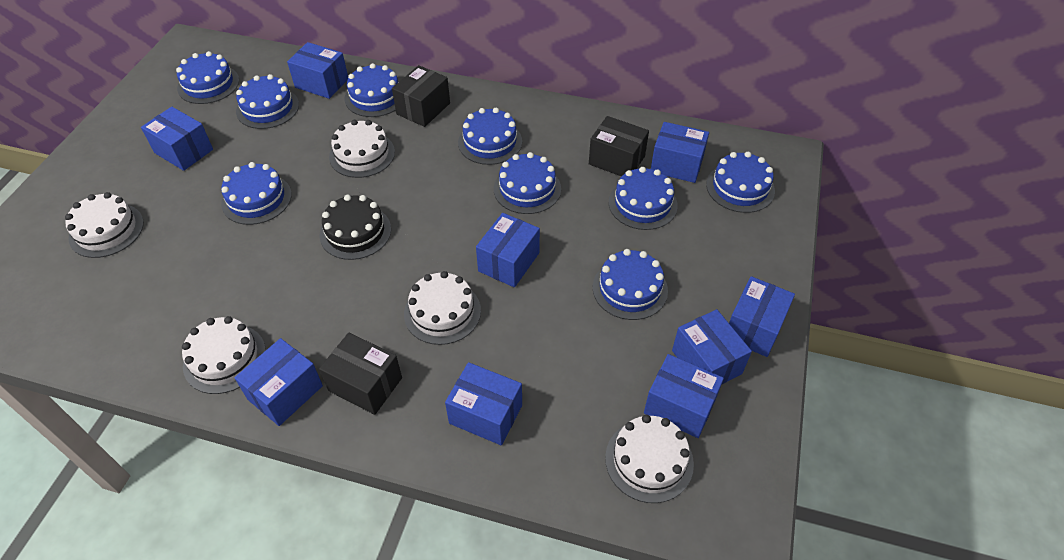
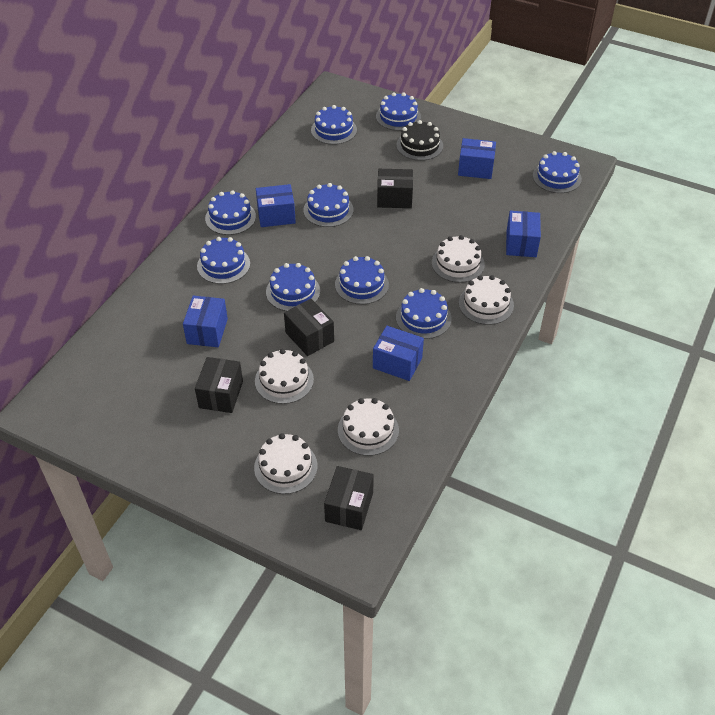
black box: 3 -> 4
blue box: 9 -> 5

